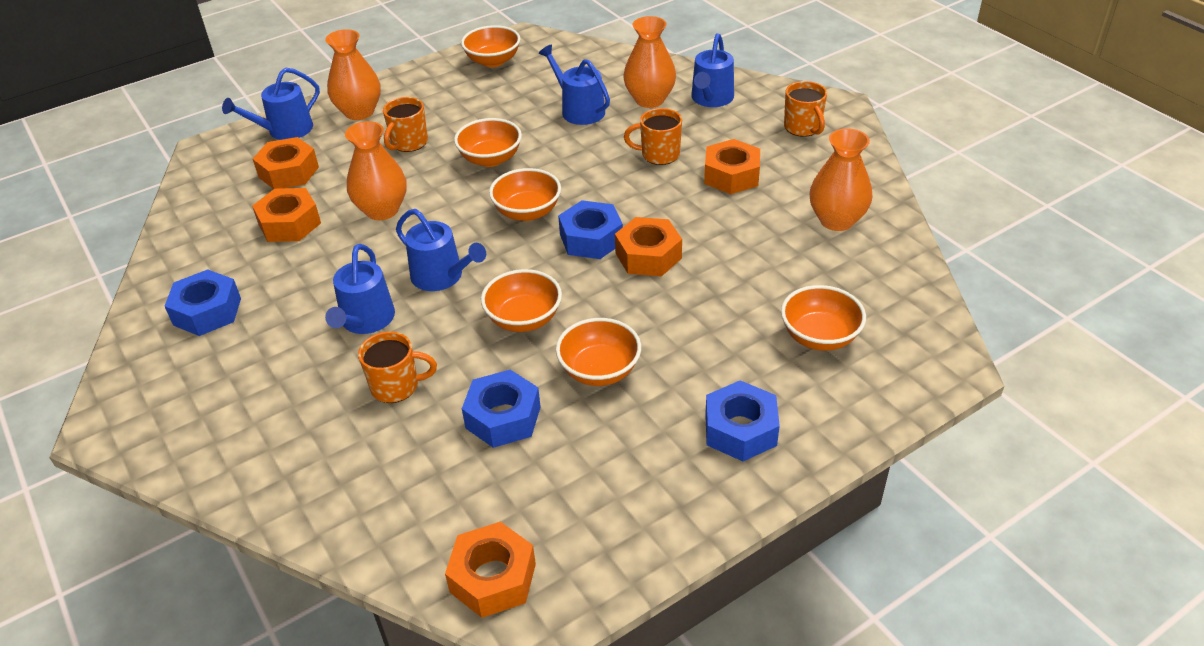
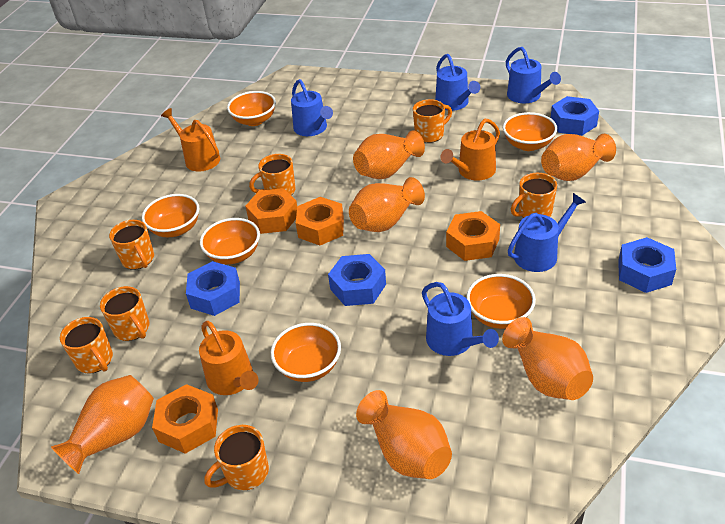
orange mug: 4 -> 7
orange nut: 5 -> 4
orange vase: 4 -> 6
orange watering can: 0 -> 3

